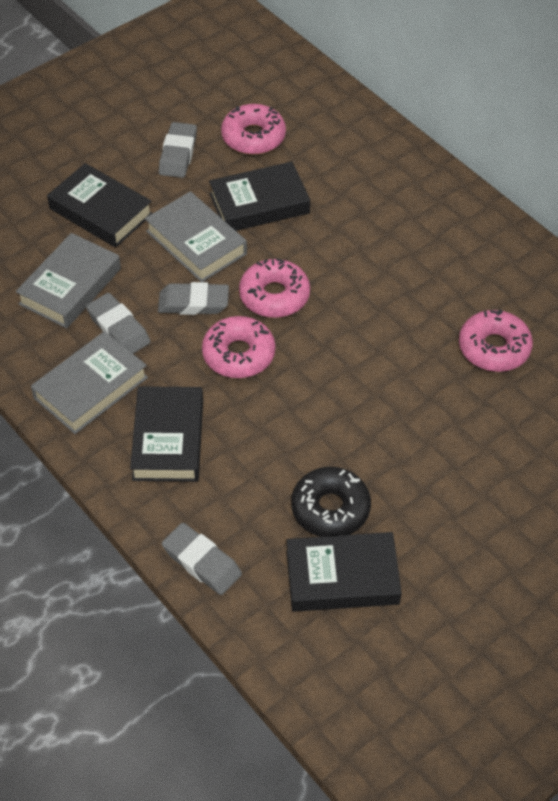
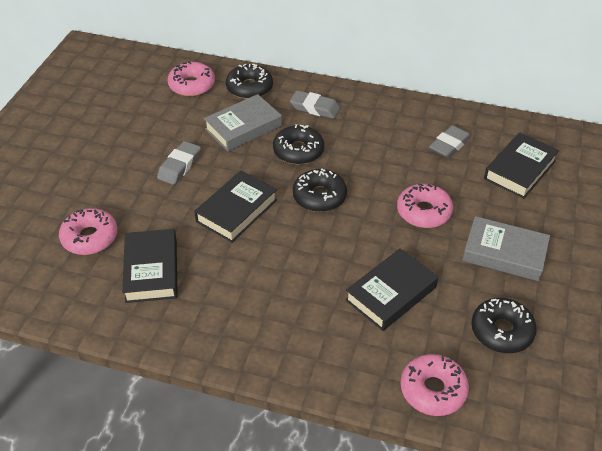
black donut: 1 -> 4
grey book: 3 -> 2
grey eraser: 4 -> 3

